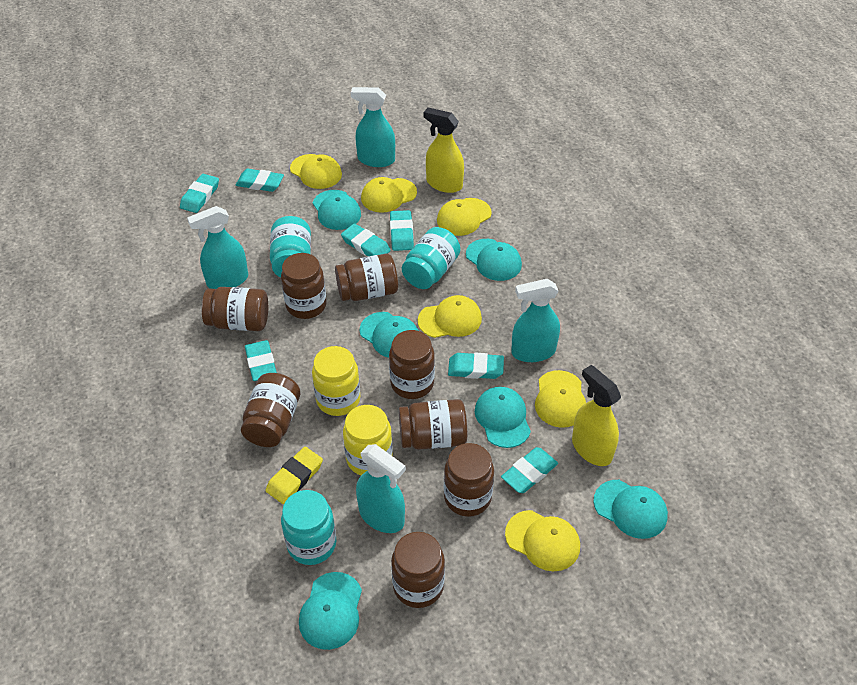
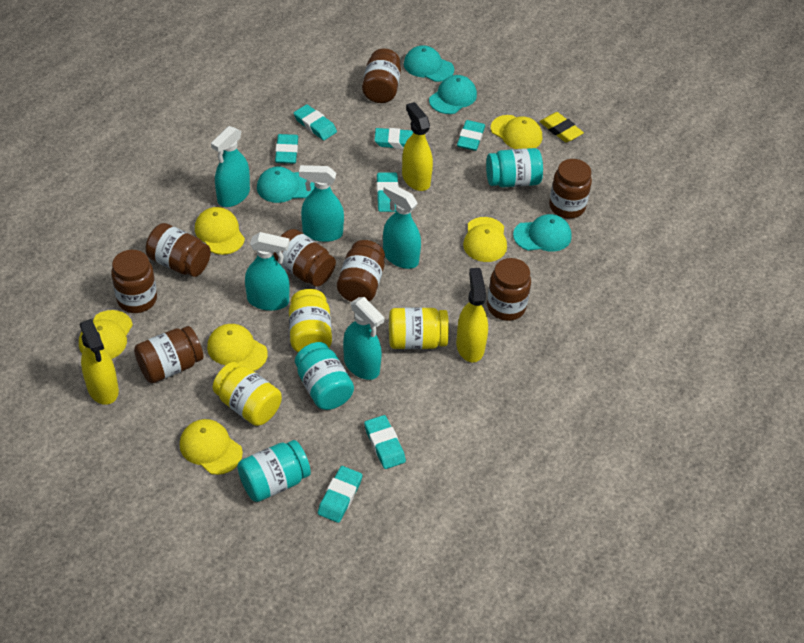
turquoise cap: 6 -> 4
turquoise spray bottle: 4 -> 5
yellow jar: 2 -> 3
yellow spray bottle: 2 -> 3

